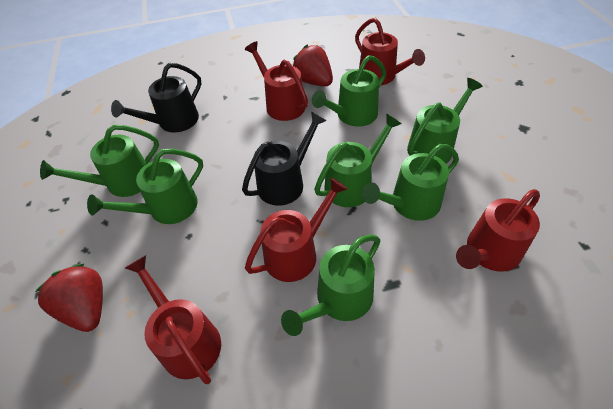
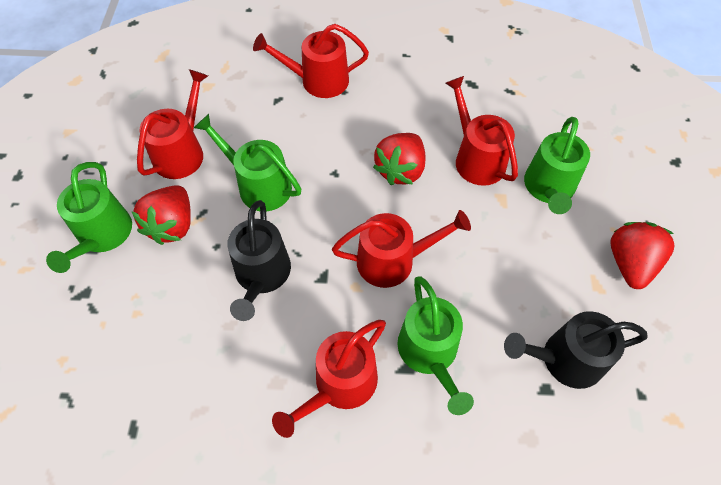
green watering can: 7 -> 4
red strawberry: 2 -> 3

